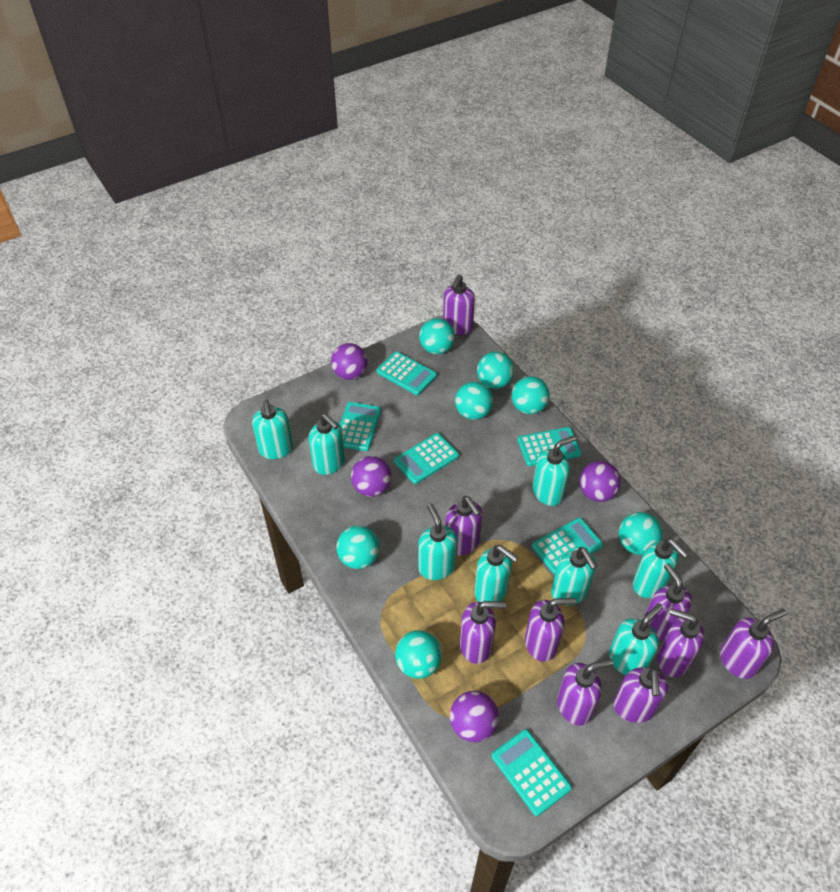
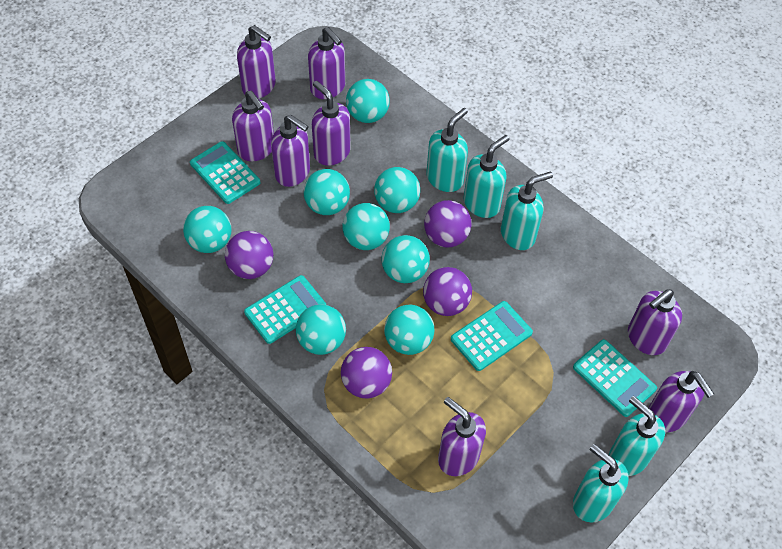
purple soap dispenser: 9 -> 8
turquoise ball: 7 -> 8
turquoise calculator: 6 -> 4
turquoise soap dispenser: 8 -> 5

